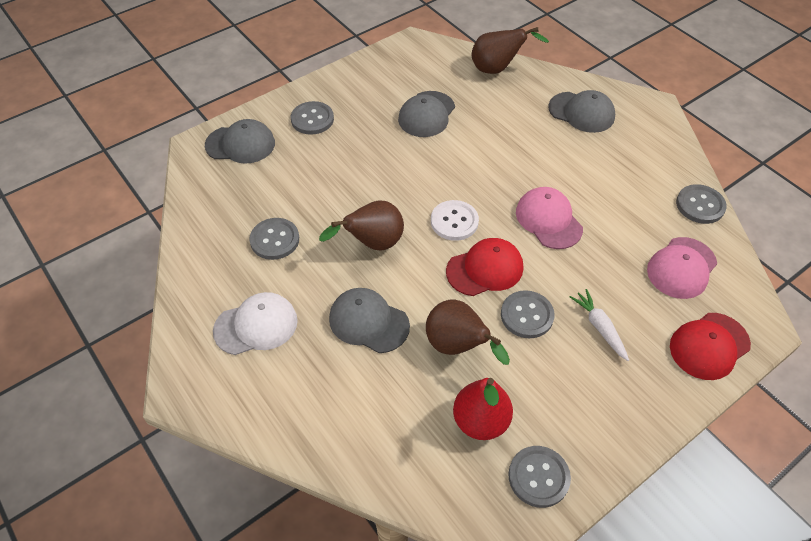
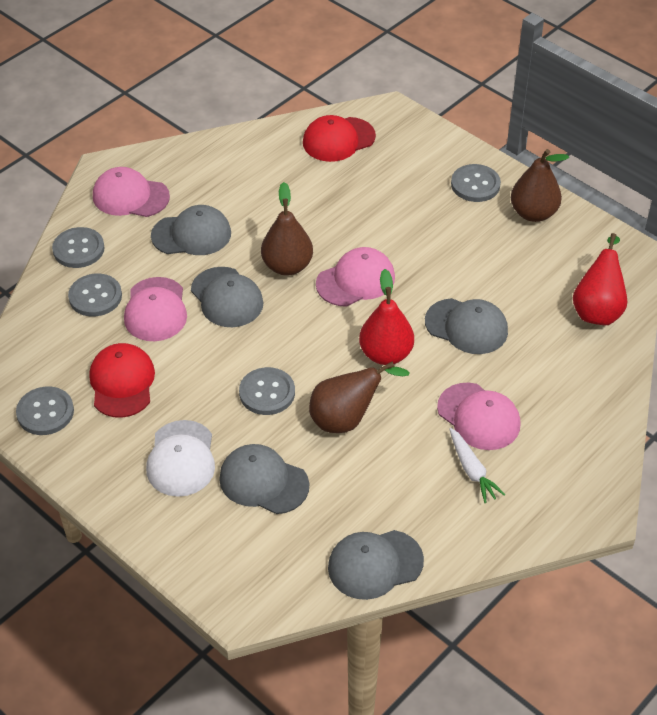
grey cap: 4 -> 5
pink cap: 2 -> 4
red pear: 1 -> 2
white button: 1 -> 0

